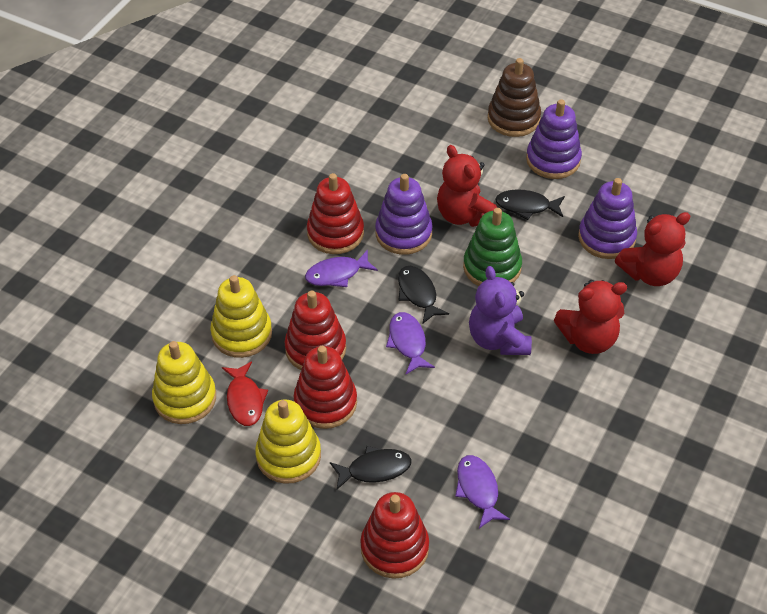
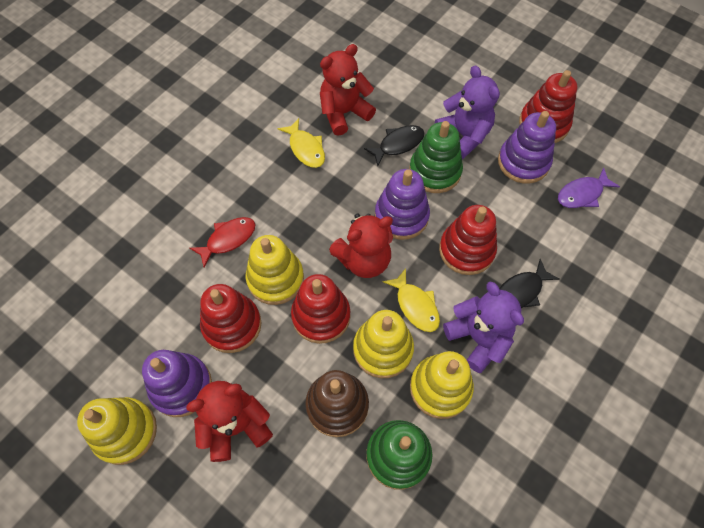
black fish: 3 -> 2
green stacking toy: 1 -> 2
purple fish: 3 -> 1
purple teddy bear: 1 -> 2
yellow fish: 0 -> 2
yellow stacking toy: 3 -> 4

